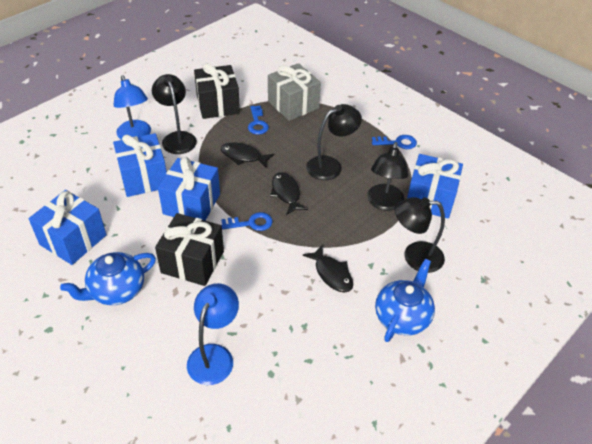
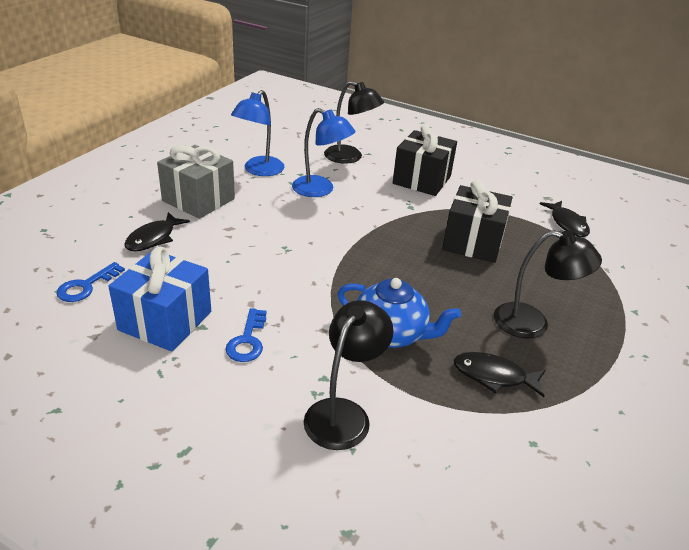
black lamp: 4 -> 3
blue gift: 4 -> 1
blue key: 3 -> 2
blue teapot: 2 -> 1

